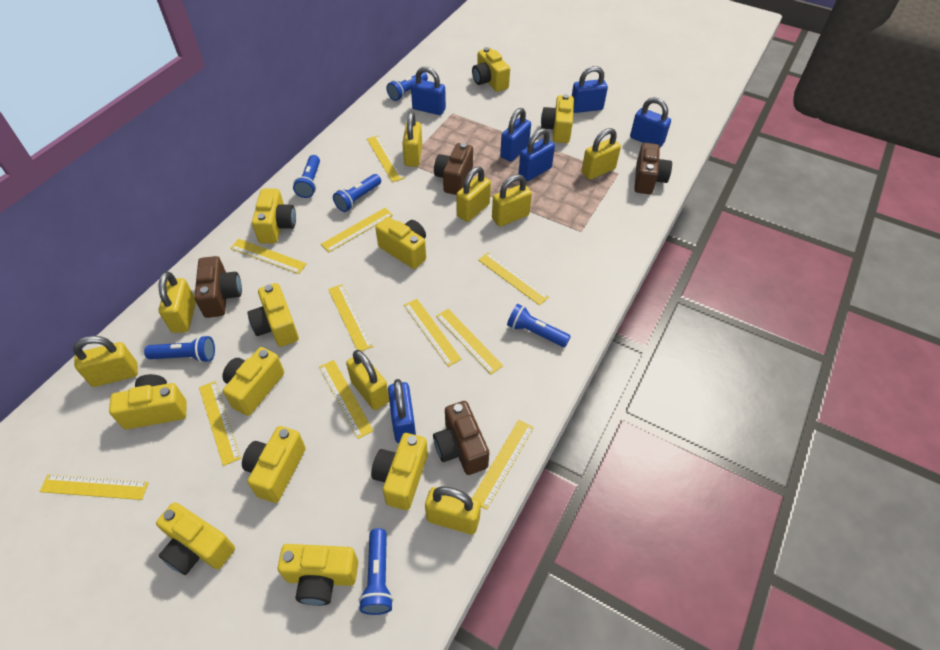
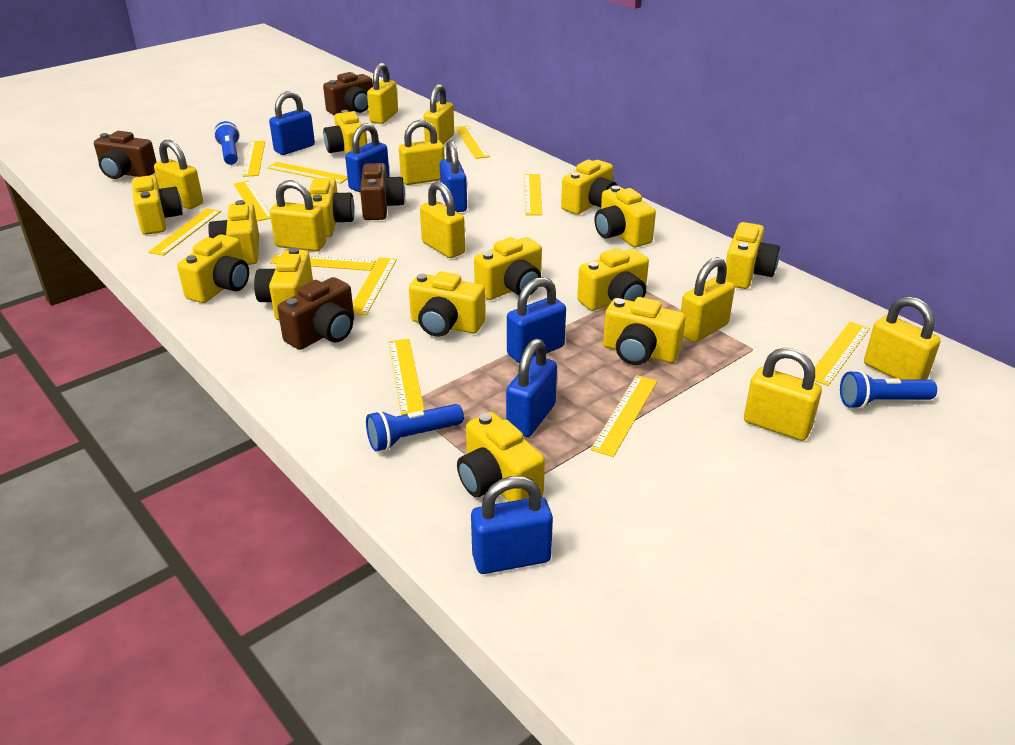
blue flashlight: 6 -> 3
yellow camera: 11 -> 14
yellow padlock: 8 -> 9

